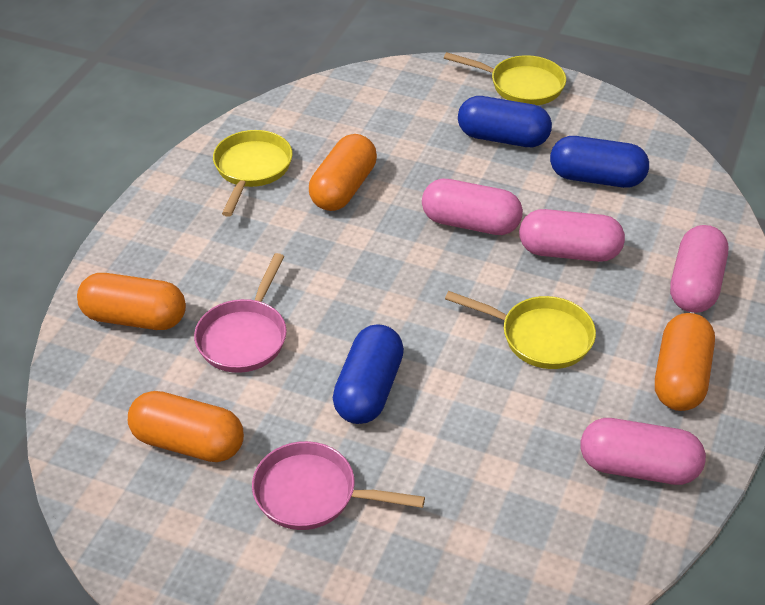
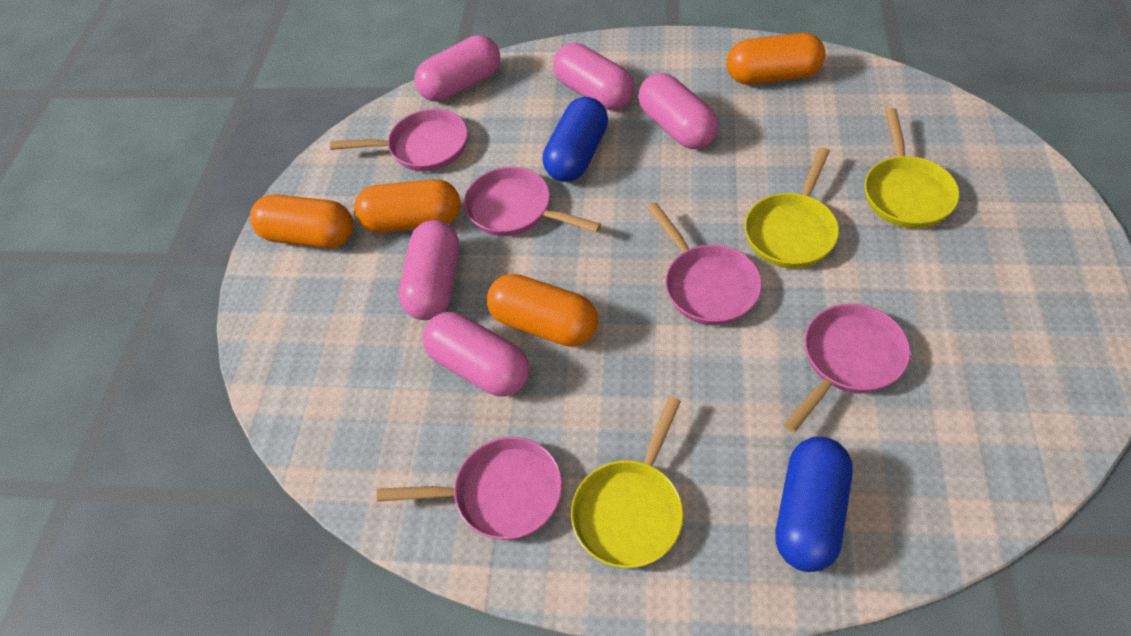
blue capsule: 3 -> 2
pink capsule: 4 -> 5
pink pan: 2 -> 5

